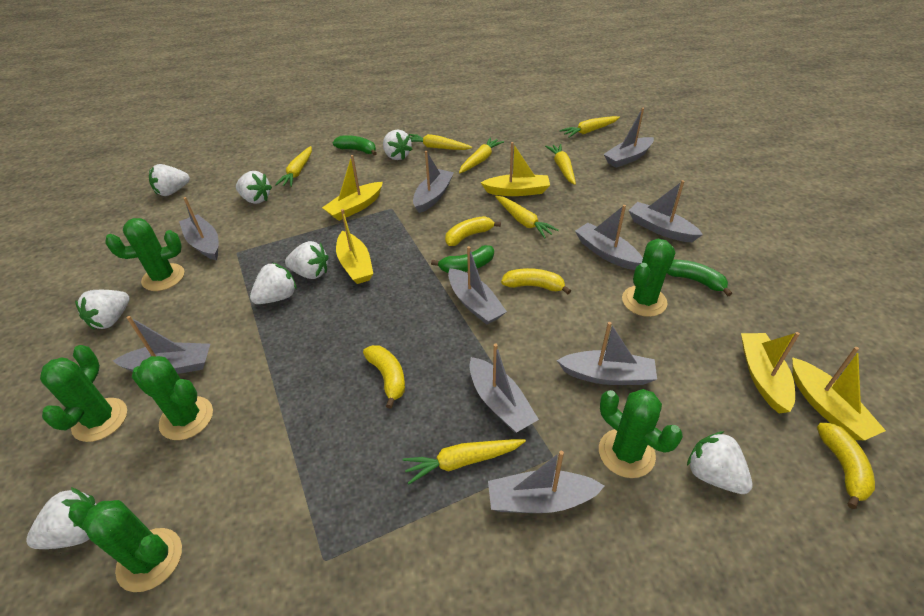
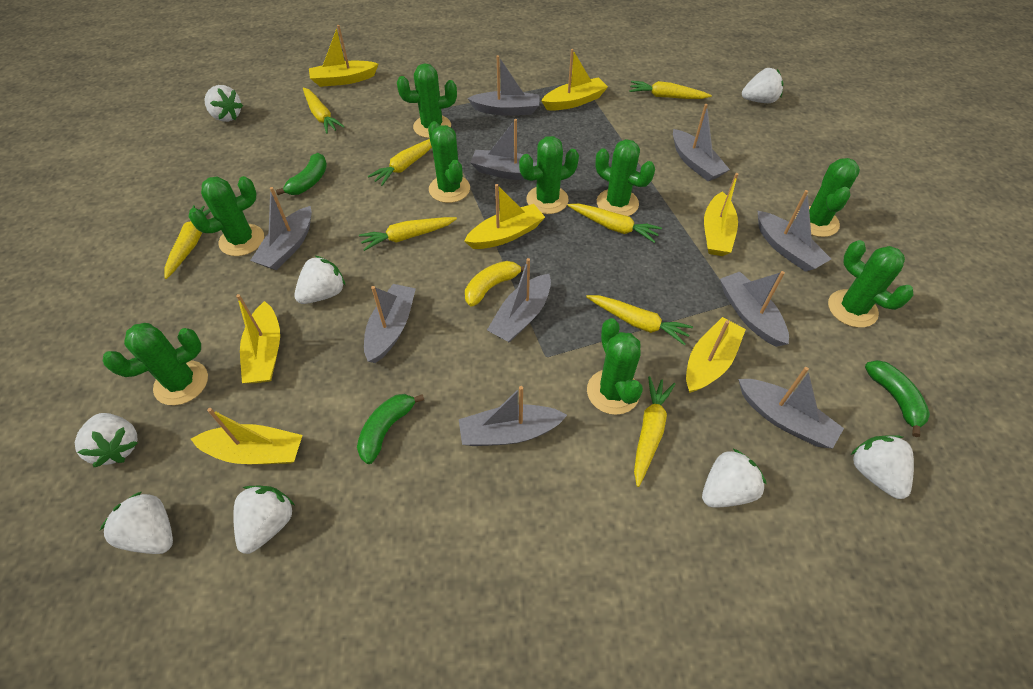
green cactus: 6 -> 9
yellow banana: 4 -> 1
yellow boat: 5 -> 7
yellow carrot: 7 -> 8

